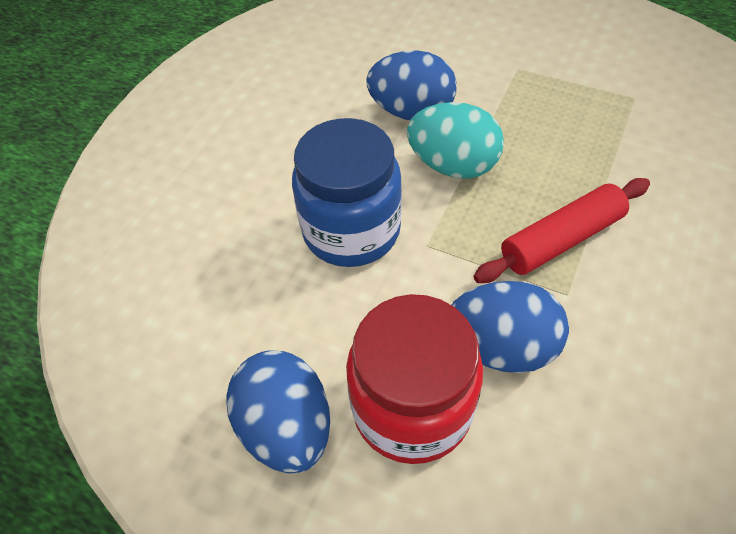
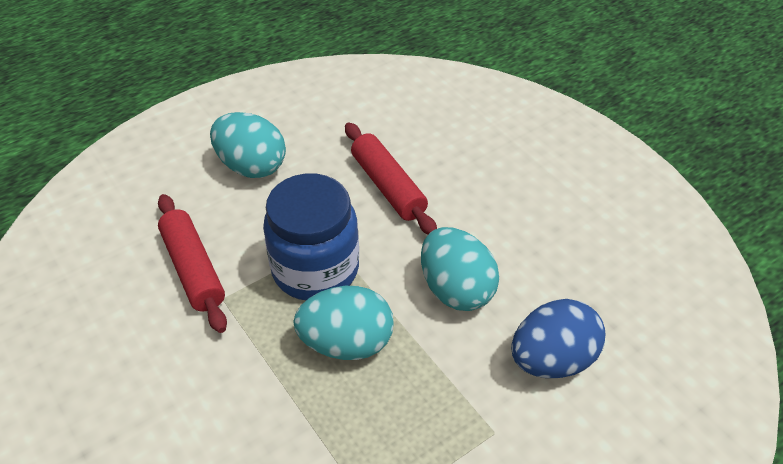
blue egg: 3 -> 1
red jar: 1 -> 0
red rolling pin: 1 -> 2
turquoise egg: 1 -> 3

